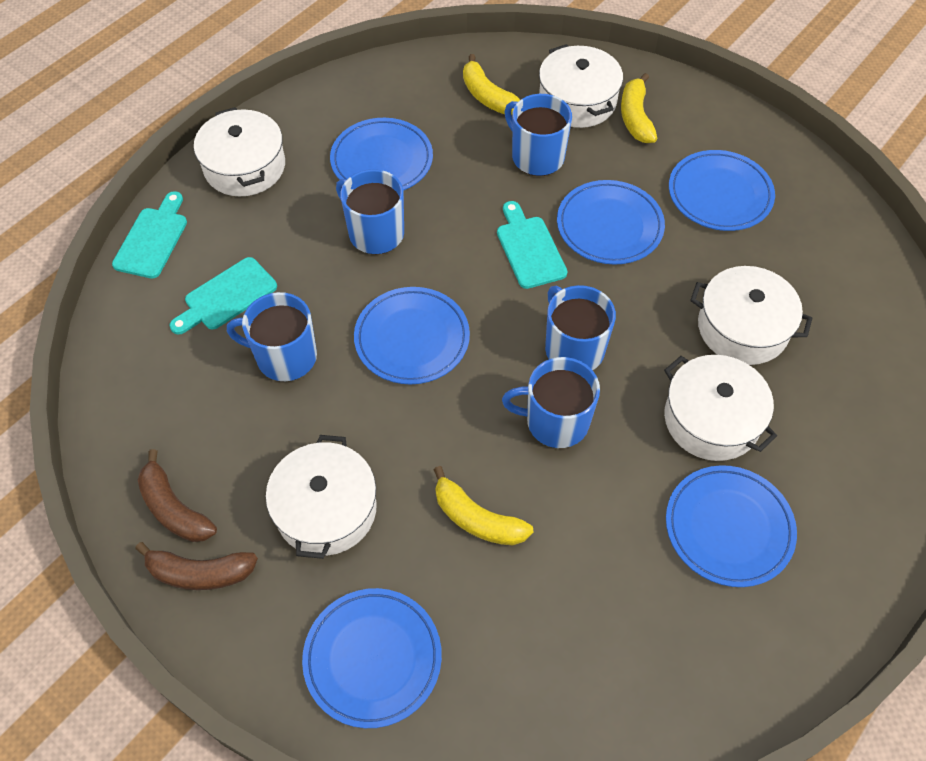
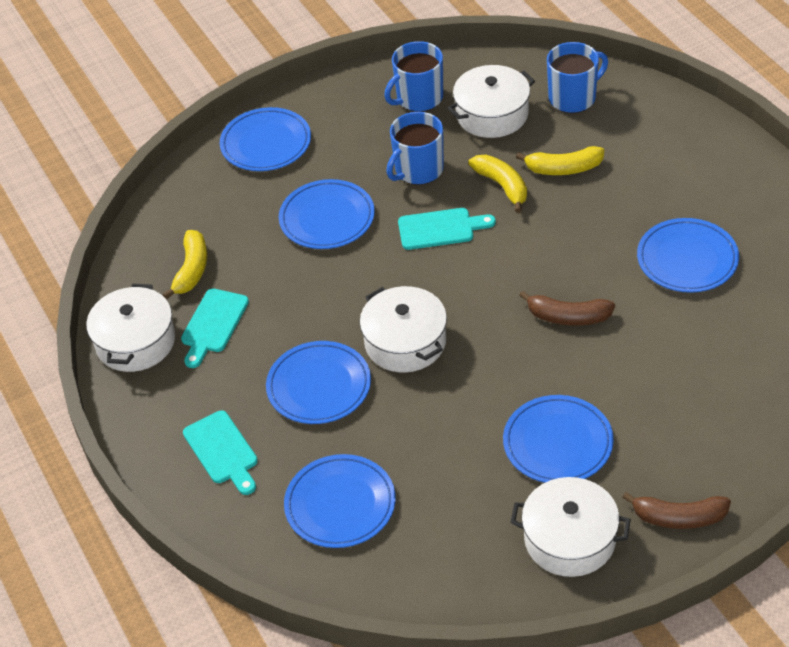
blue mug: 5 -> 3
white pot: 5 -> 4

